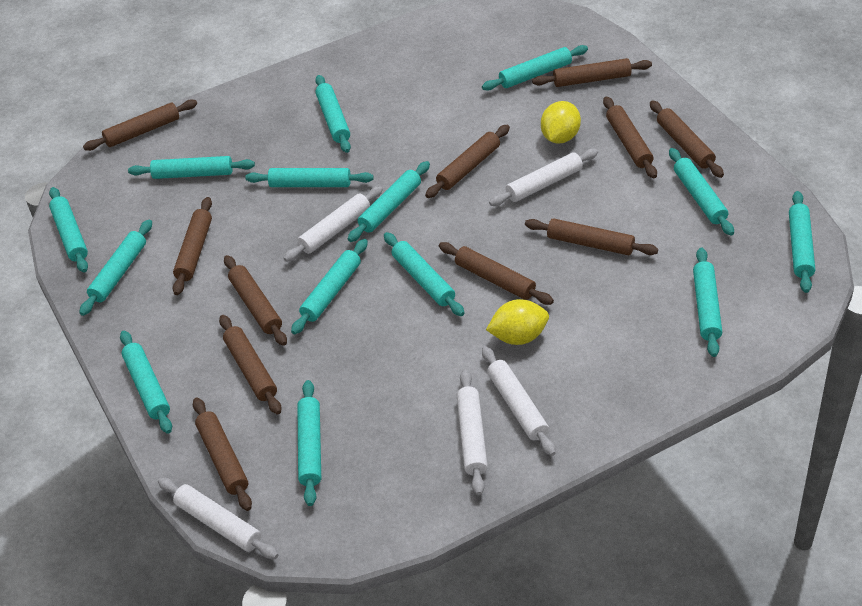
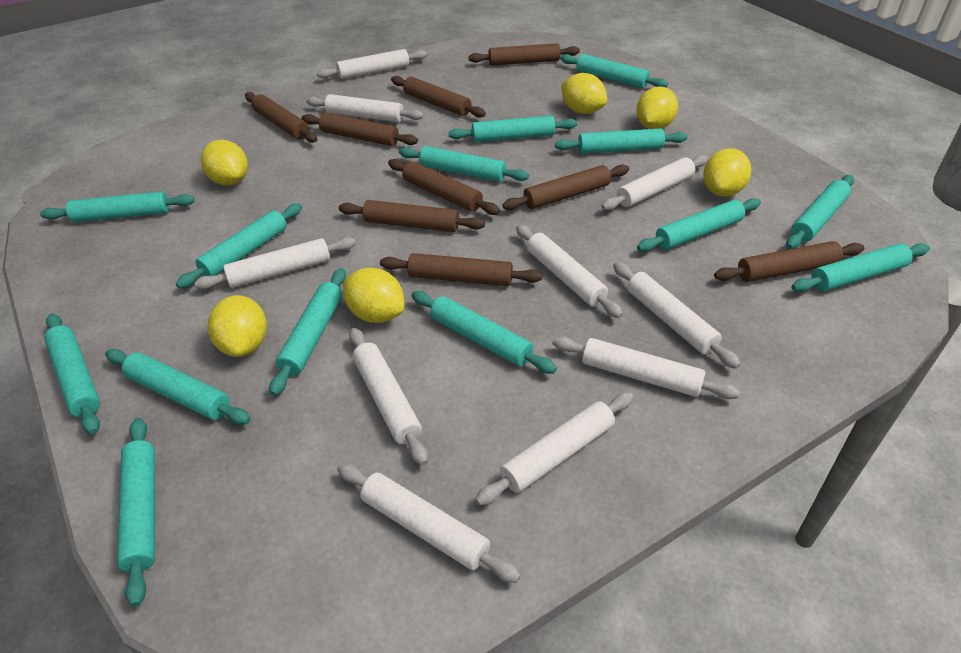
brown rolling pin: 11 -> 9
white rolling pin: 5 -> 10
yellow lemon: 2 -> 6

